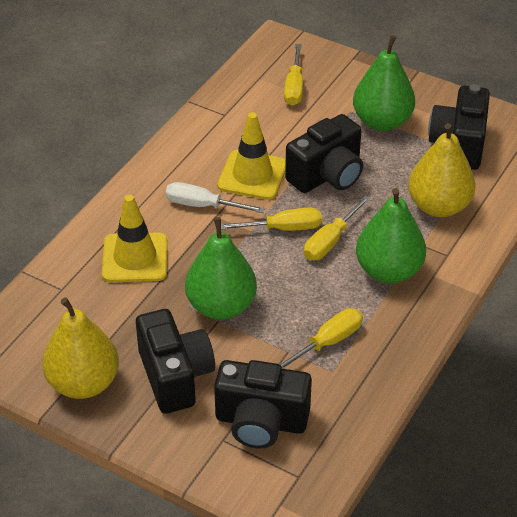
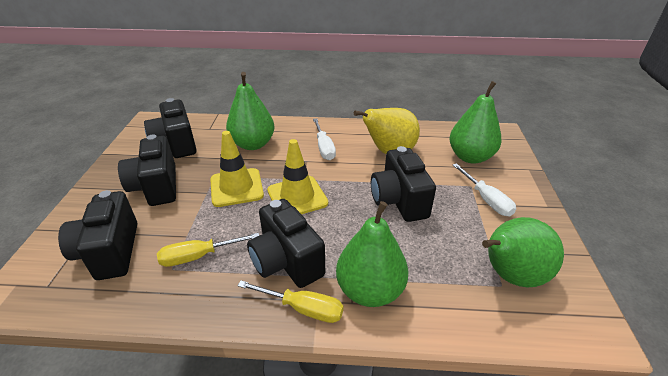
black camera: 4 -> 5
green pear: 3 -> 4
white screwdriver: 1 -> 2
yellow pear: 2 -> 1
yellow screwdriver: 4 -> 2

